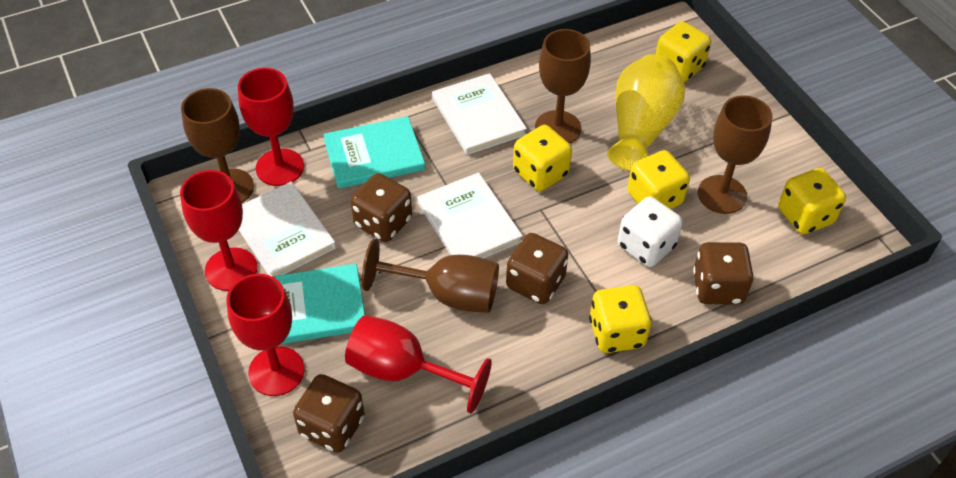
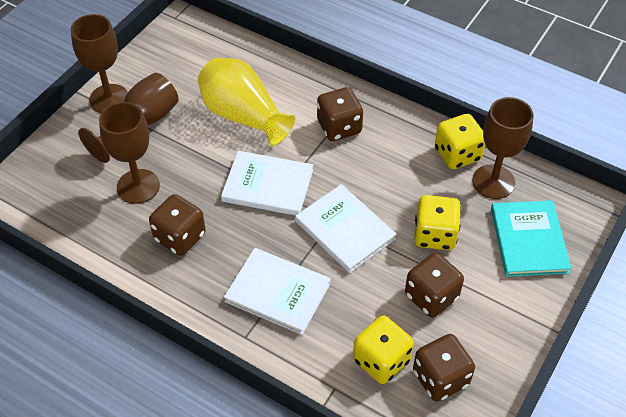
red goblet: 4 -> 0
turquoise book: 2 -> 1
white dice: 1 -> 0
yellow dice: 5 -> 3

